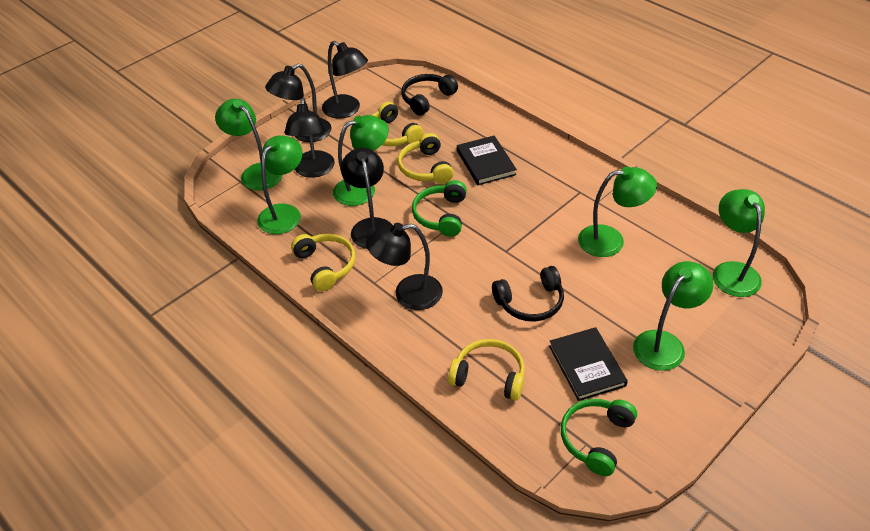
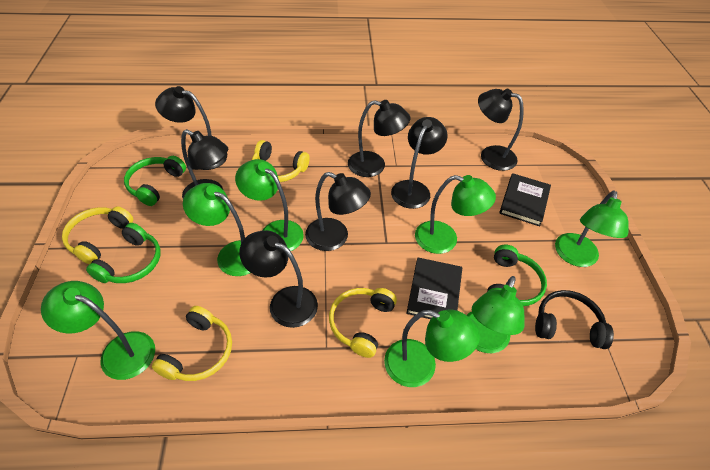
black headphones: 2 -> 1
black lamp: 5 -> 7
green headphones: 2 -> 3
green lamp: 6 -> 7

